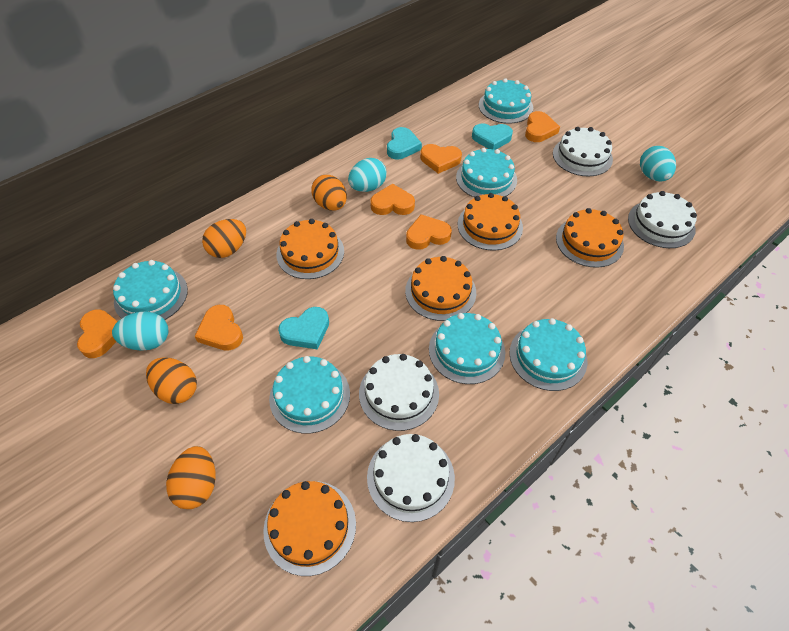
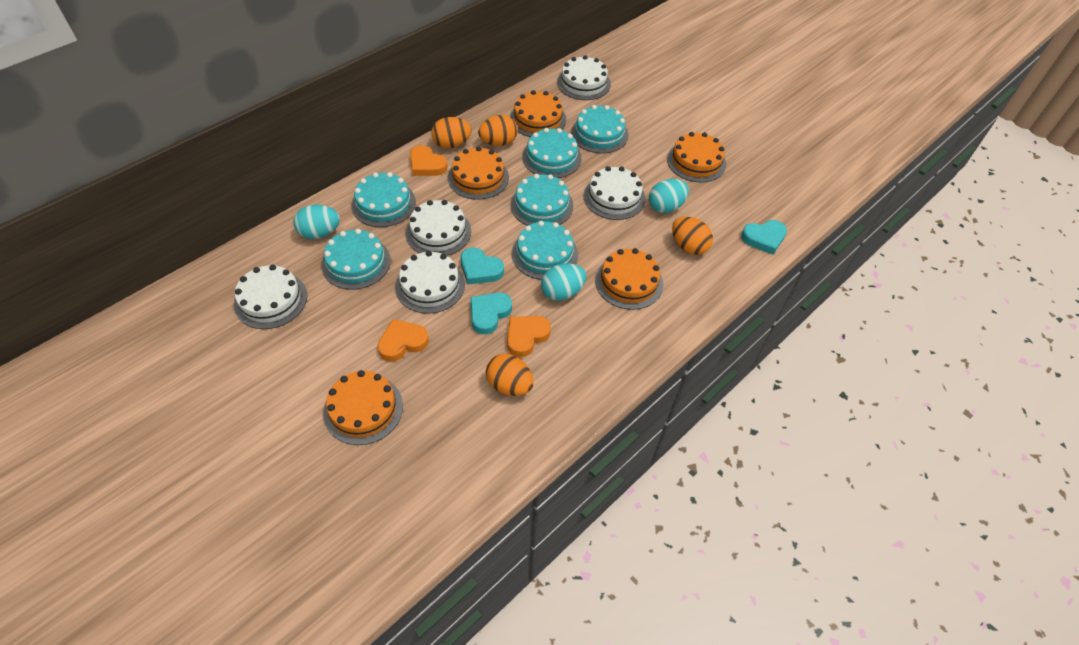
orange heart: 6 -> 3
white cake: 4 -> 5

